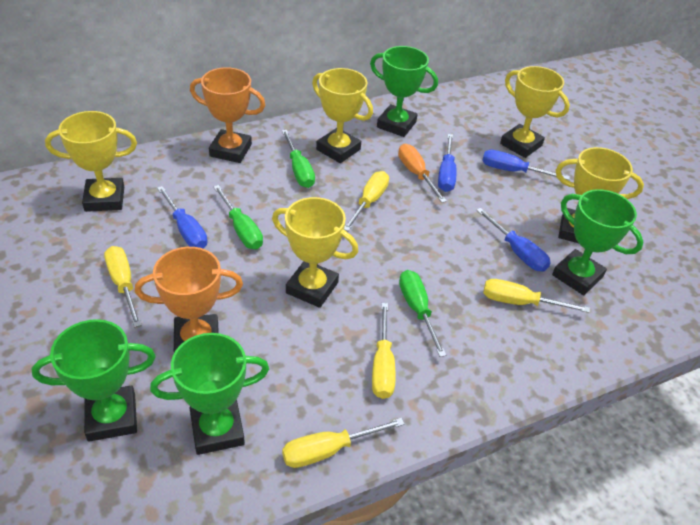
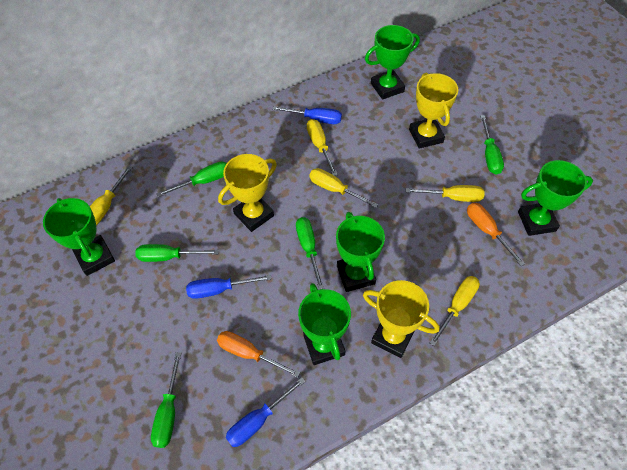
blue screwdriver: 4 -> 3
green screwdriver: 3 -> 5
green trophy: 4 -> 5
orange screwdriver: 1 -> 2
orange trophy: 2 -> 0
yellow trophy: 5 -> 3

